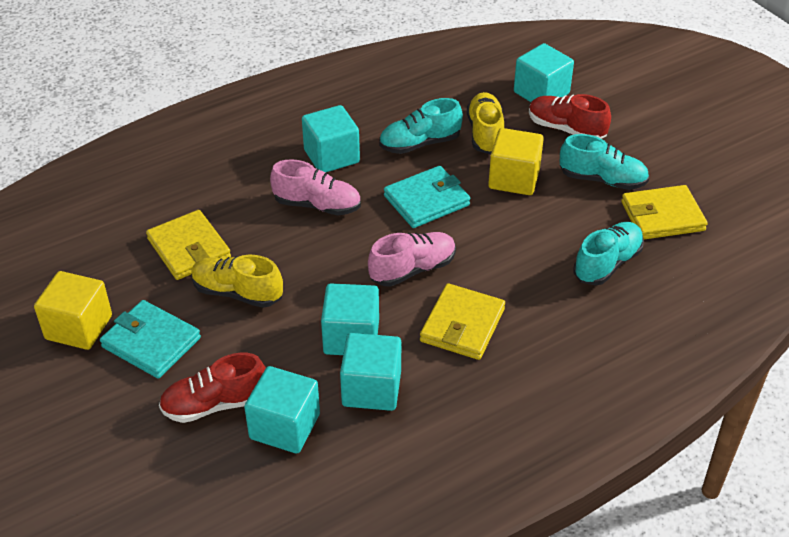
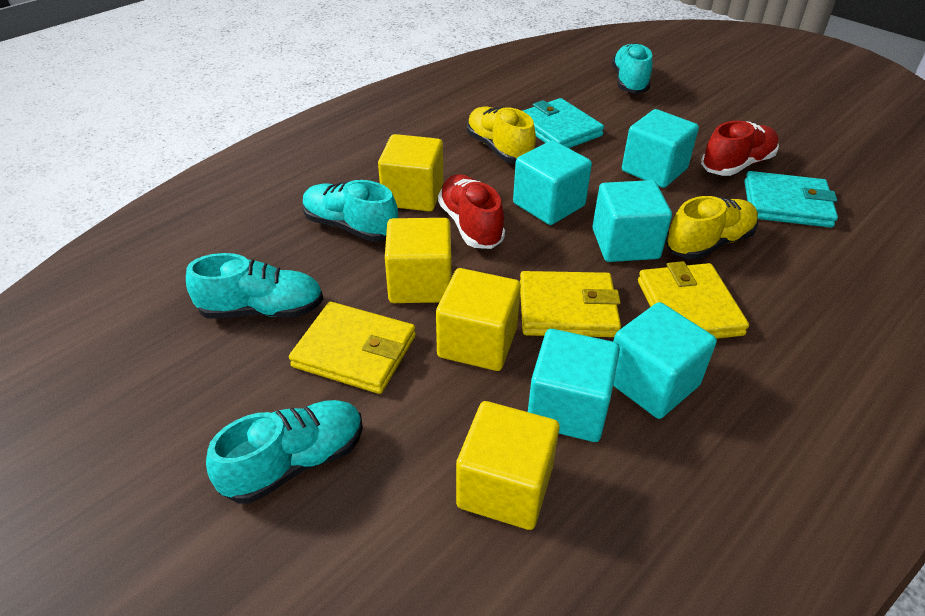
pink shoe: 2 -> 0
turquoise shoe: 3 -> 4
yellow cube: 2 -> 4

